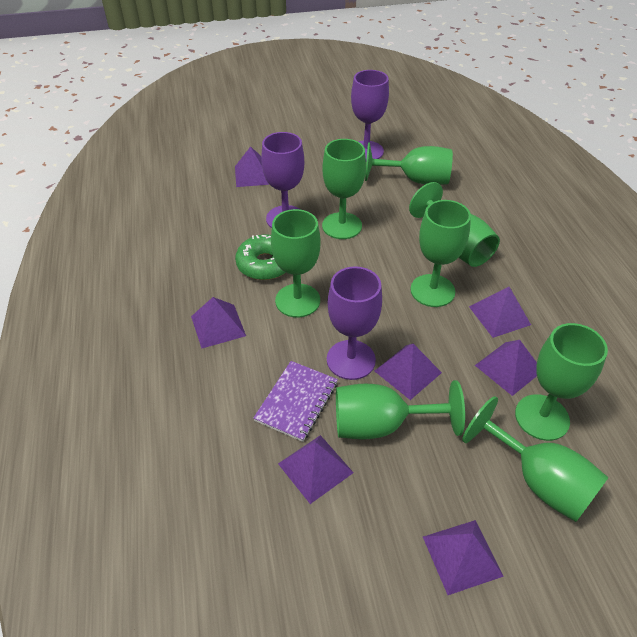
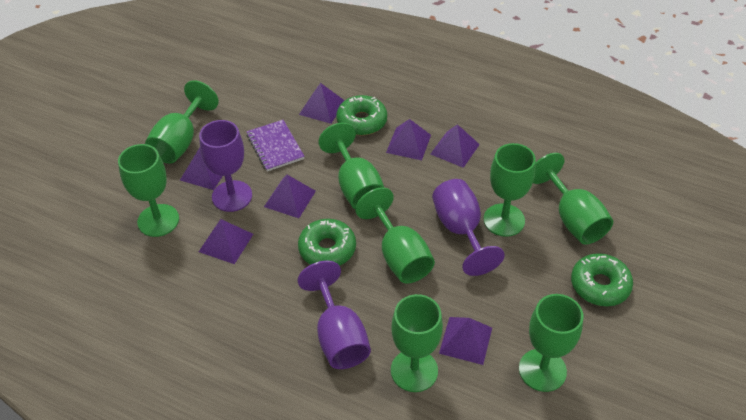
green donut: 1 -> 3

